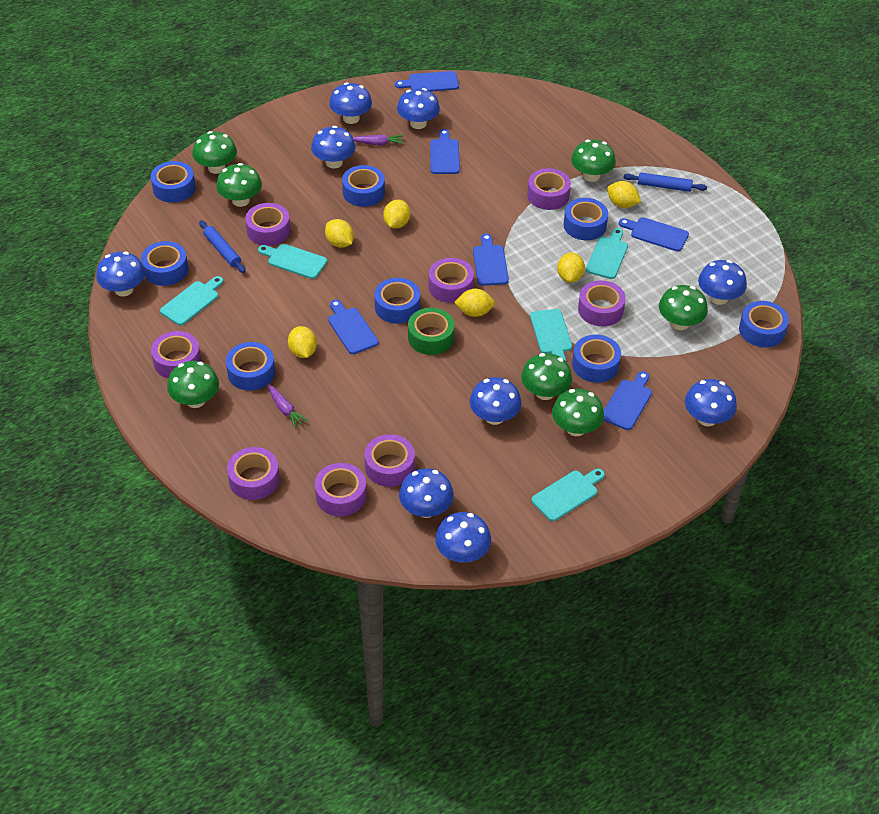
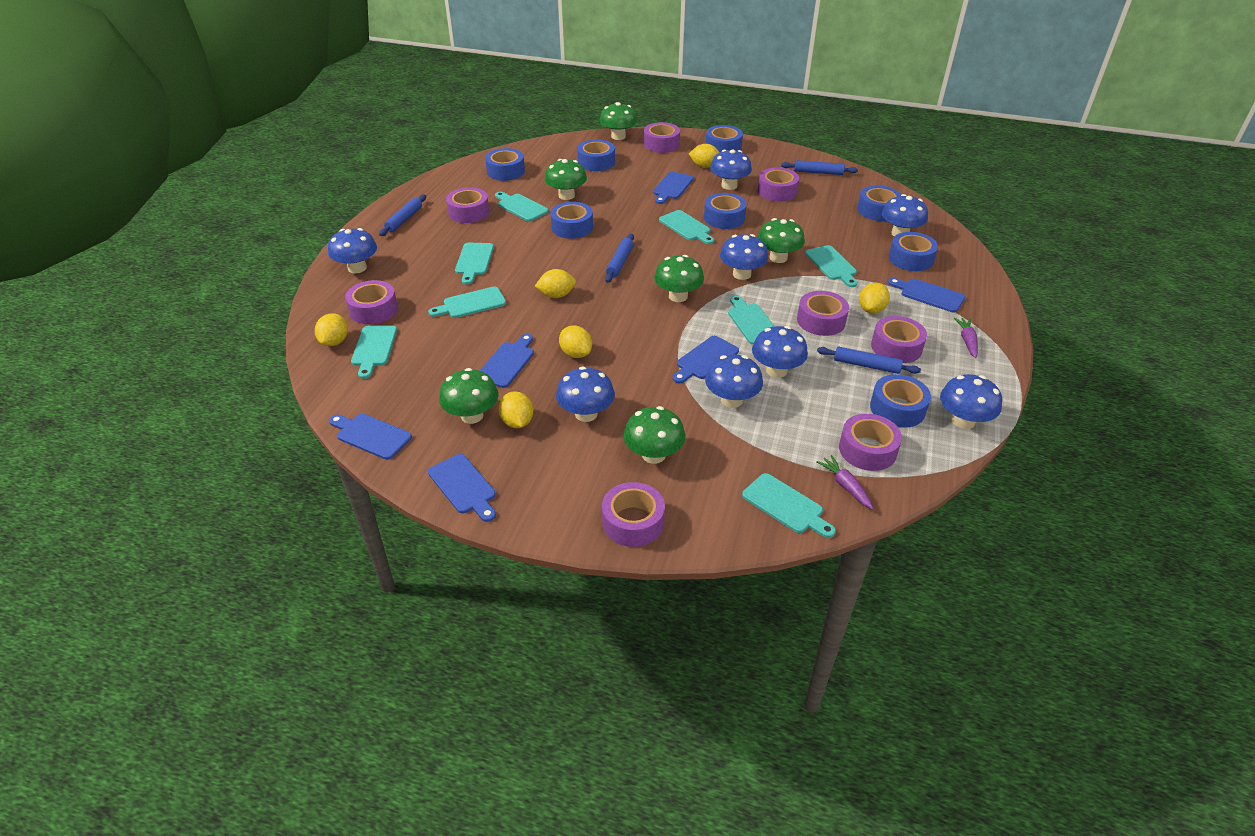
blue mushroom: 9 -> 8
blue rolling pin: 2 -> 4
green mushroom: 7 -> 6
green tape: 1 -> 0
turquoise cutting board: 5 -> 8

